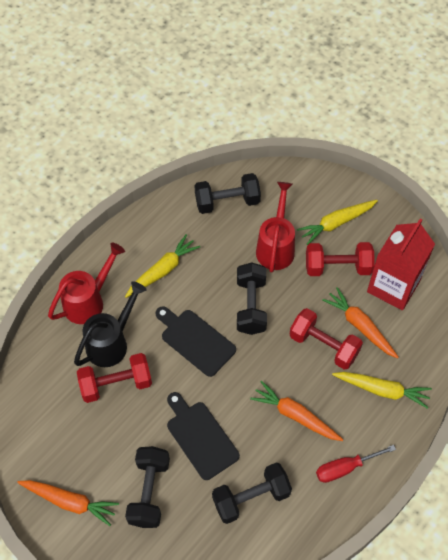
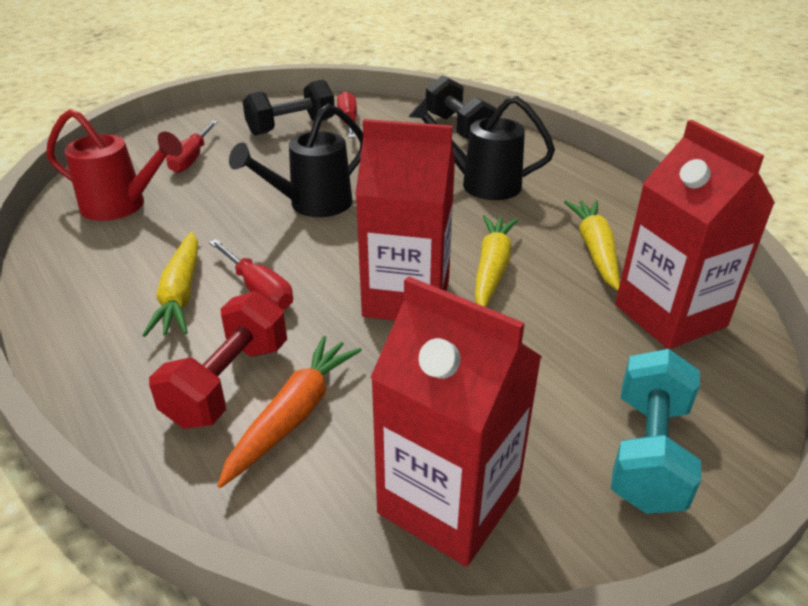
black cutting board: 2 -> 0
black dumbbell: 4 -> 2
black watering can: 1 -> 2
orange carrot: 3 -> 1
red carton: 1 -> 3
red dumbbell: 3 -> 1
red screwdriver: 1 -> 3
red watering can: 2 -> 1
turquoise dumbbell: 0 -> 1

